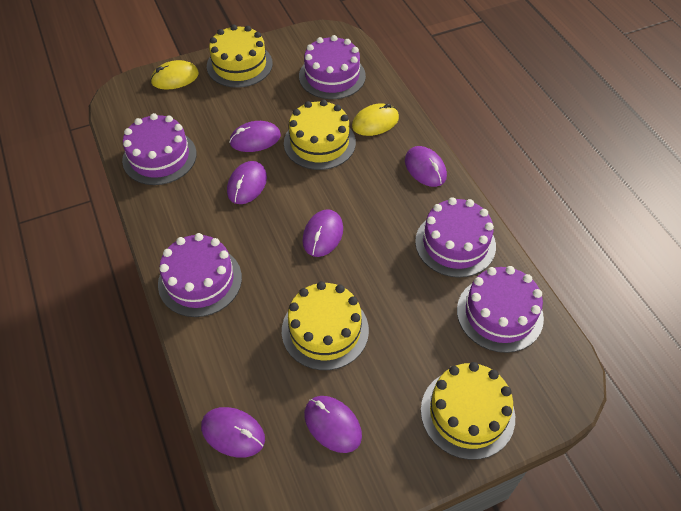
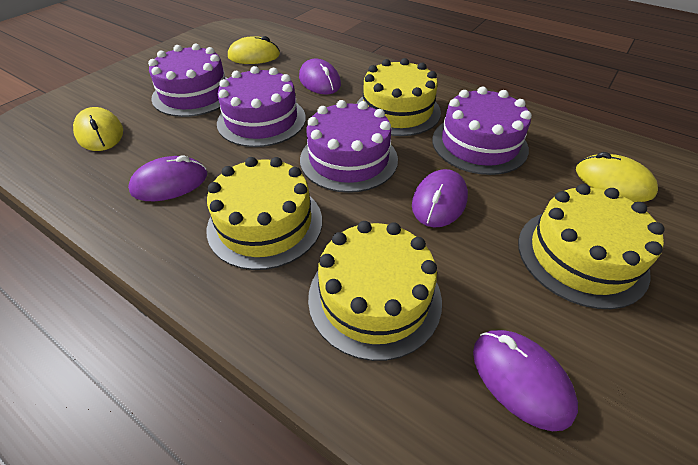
purple cake: 5 -> 4
purple mouse: 6 -> 4
yellow mouse: 2 -> 3

